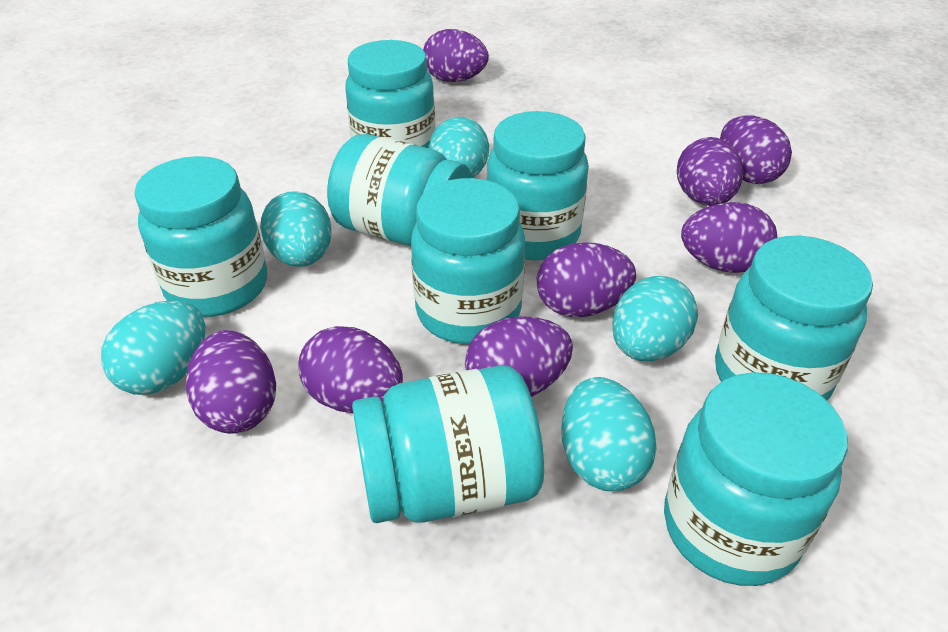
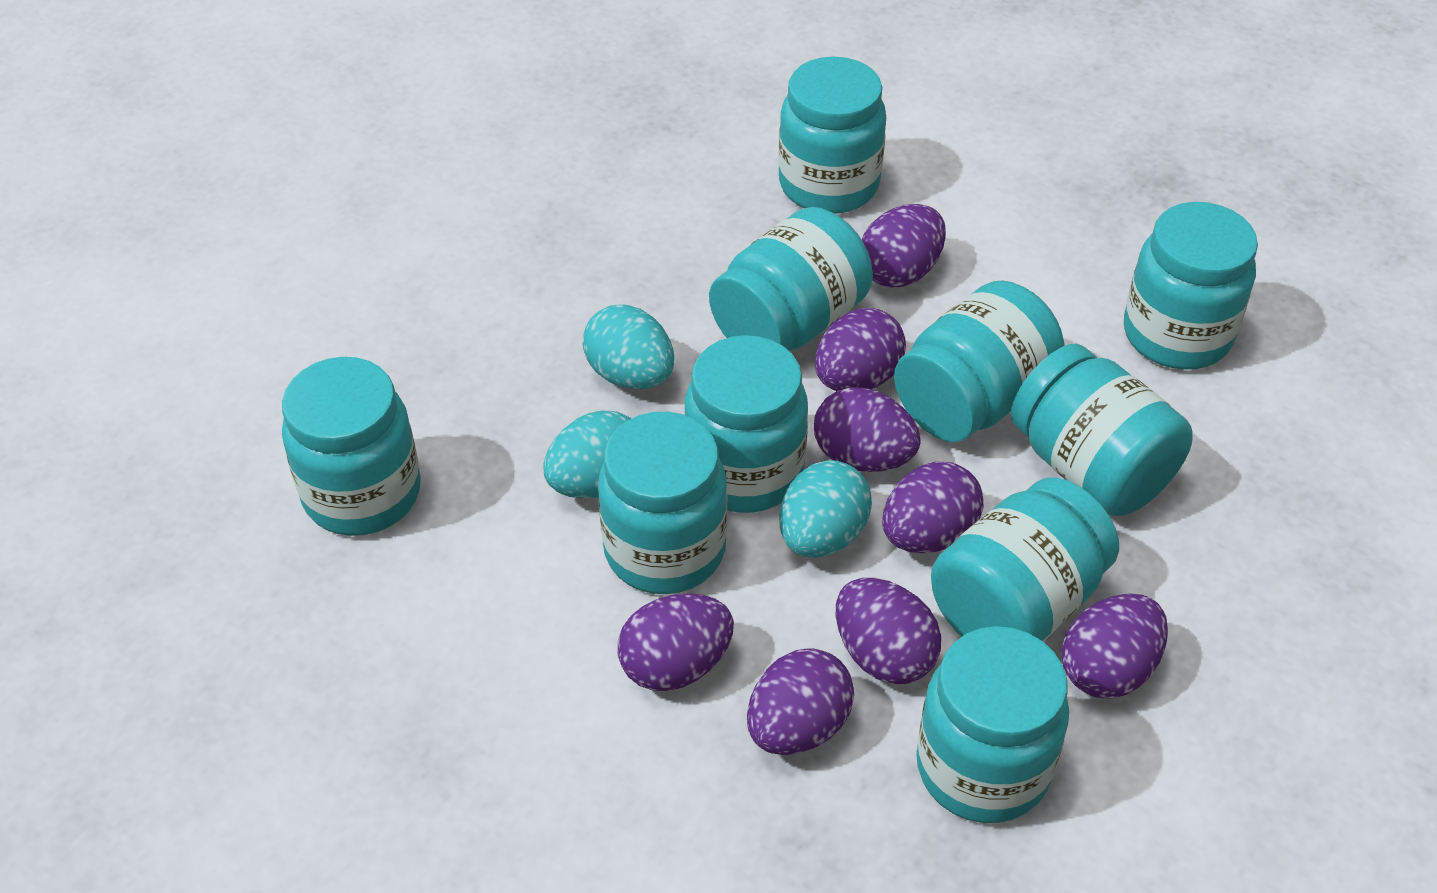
turquoise egg: 5 -> 3
turquoise jar: 8 -> 10

